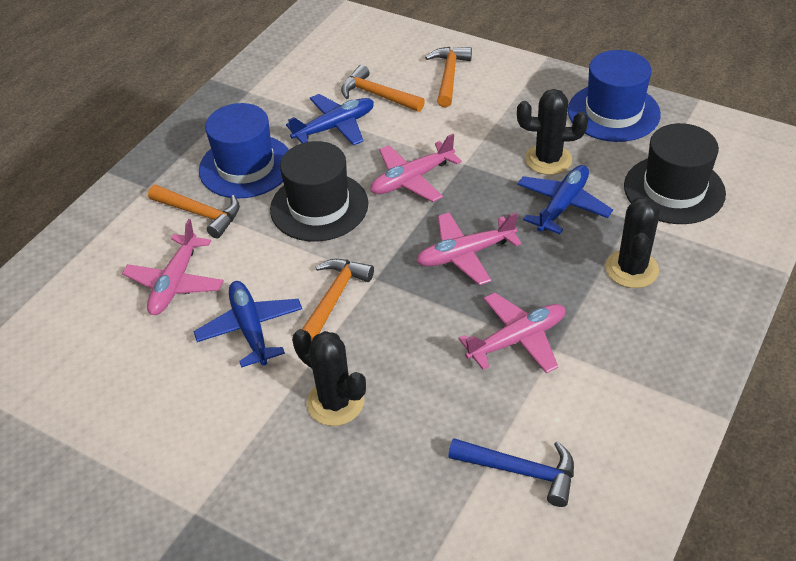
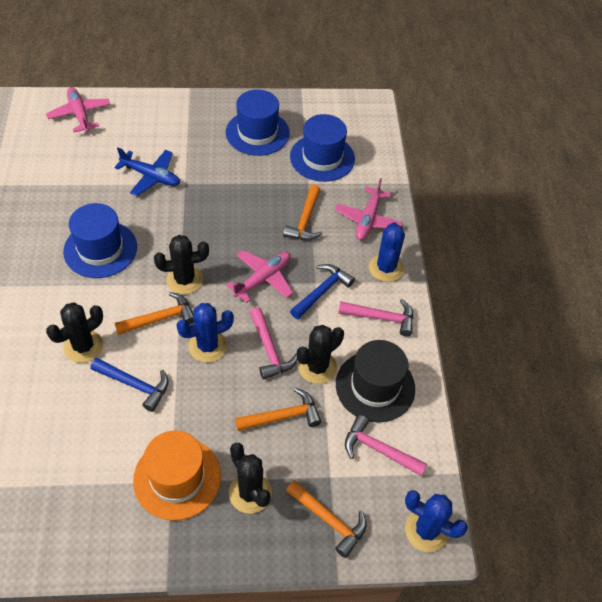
black cactus: 3 -> 4
black hat: 2 -> 1
blue cactus: 0 -> 3
blue hammer: 1 -> 2
blue hat: 2 -> 3
blue plane: 3 -> 1
orange hat: 0 -> 1
pink hammer: 0 -> 3
pink plane: 4 -> 3

